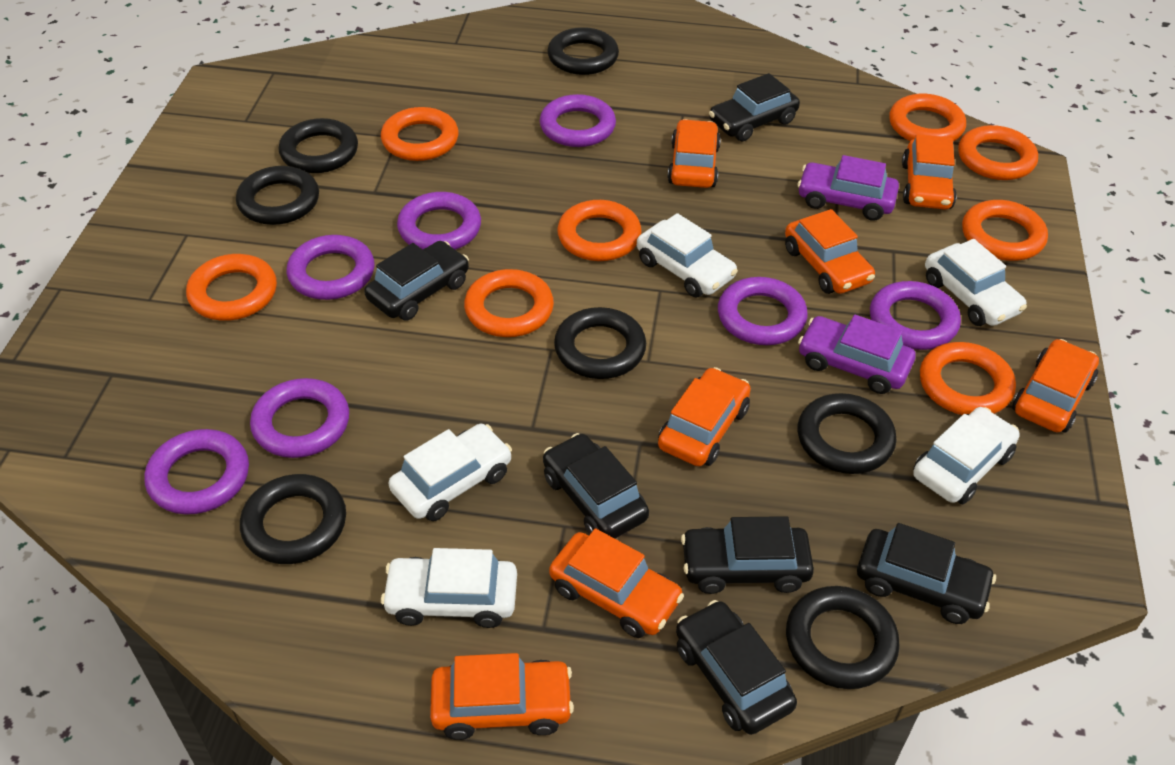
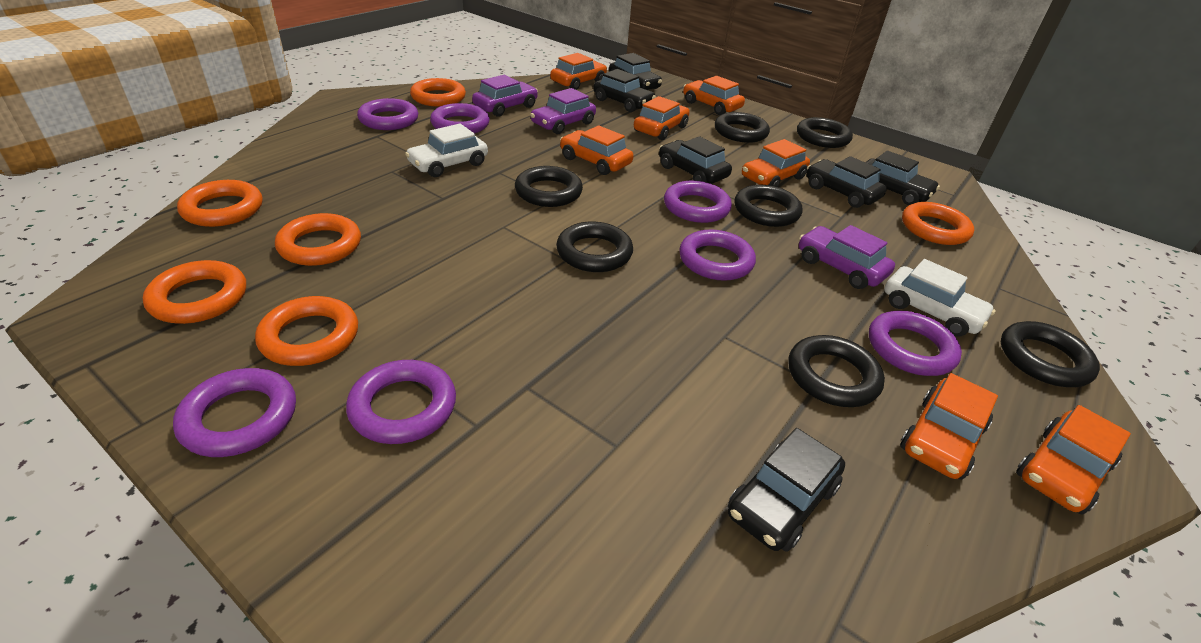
orange ring: 8 -> 6
purple car: 2 -> 3
white car: 5 -> 2

